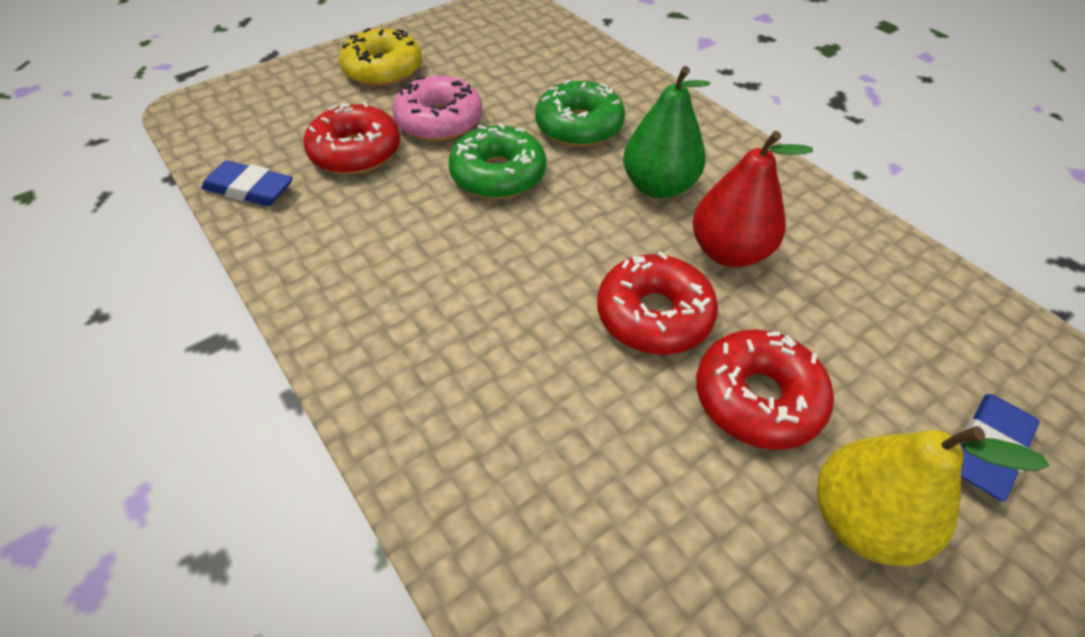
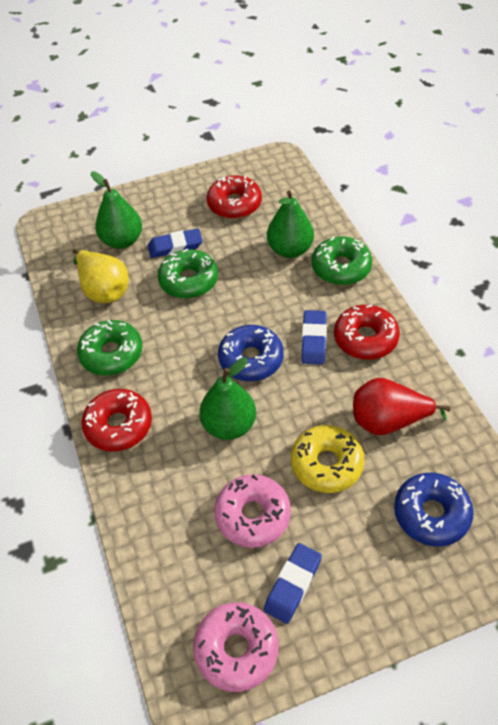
blue donut: 0 -> 2
blue eraser: 2 -> 3
green donut: 2 -> 3
green pear: 1 -> 3
pink donut: 1 -> 2

